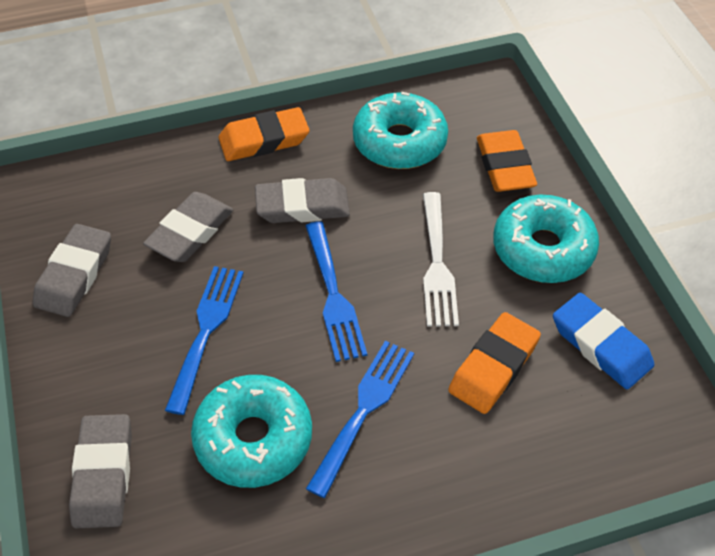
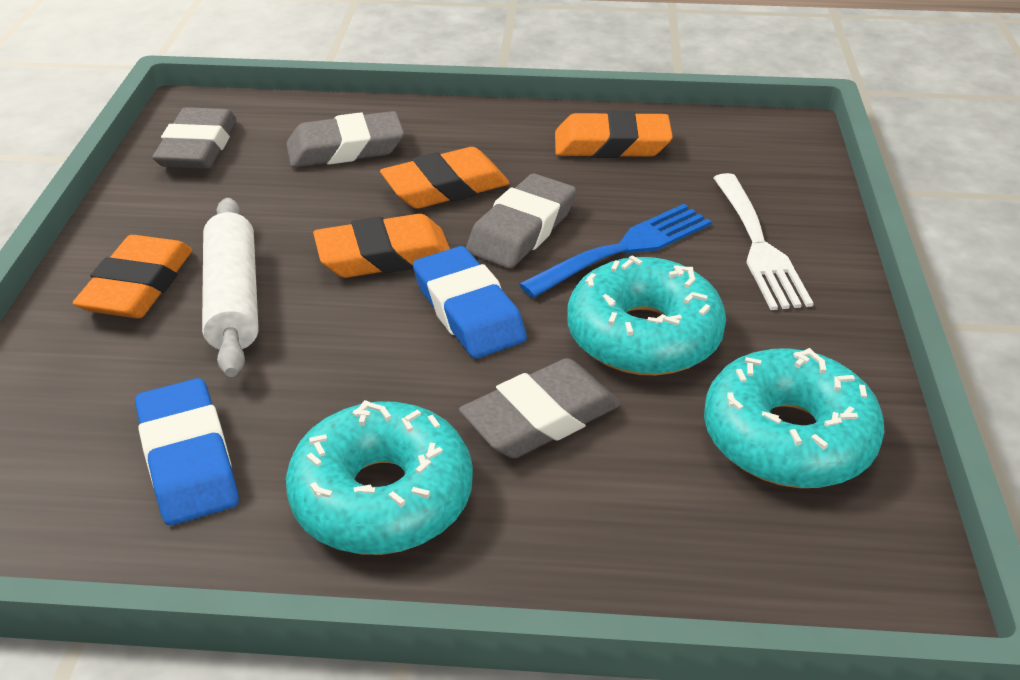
blue eraser: 1 -> 2
blue fork: 3 -> 1
orange eraser: 3 -> 4
white rolling pin: 0 -> 1

